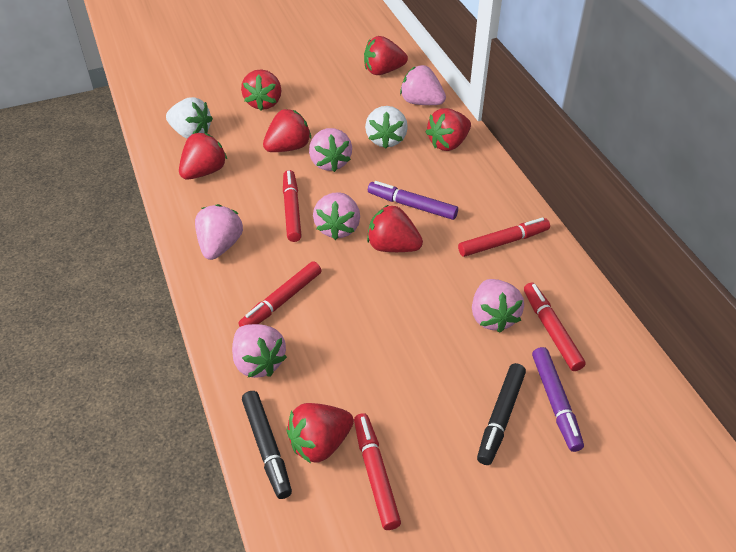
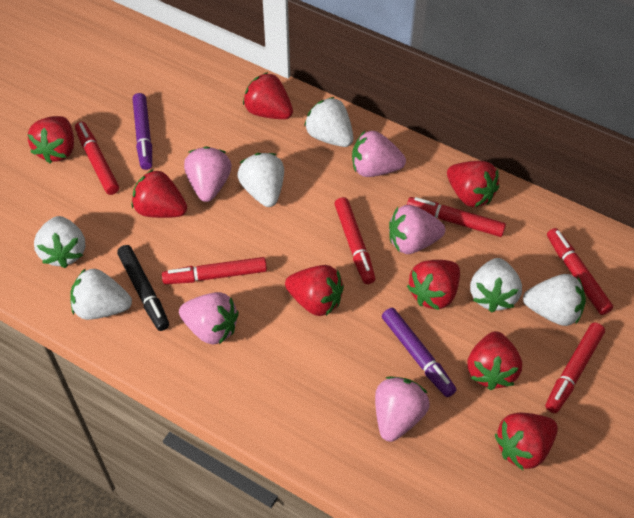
black marker: 2 -> 1
pink strawberry: 6 -> 5
red marker: 5 -> 6
red strawberry: 7 -> 8
white strawberry: 2 -> 6

